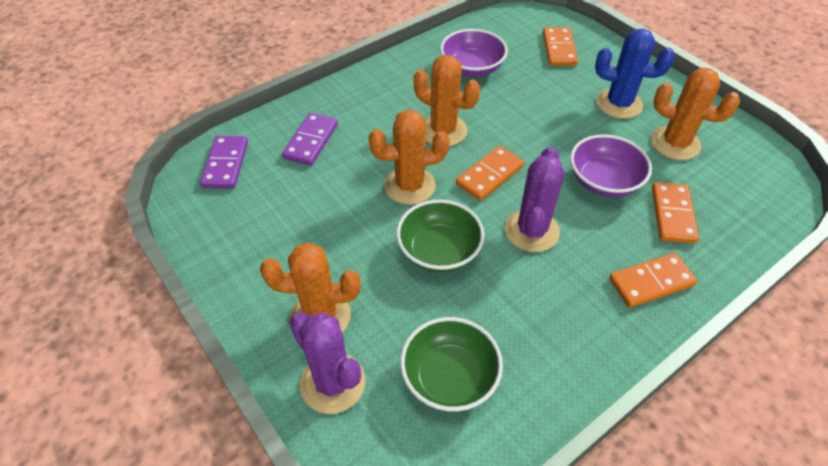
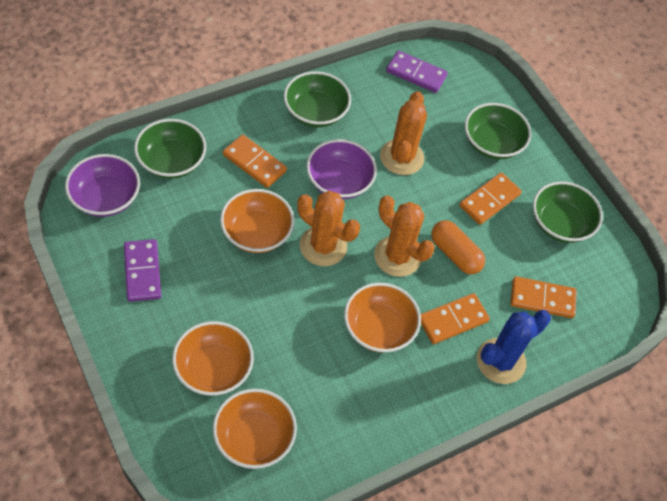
green bowl: 2 -> 4
orange bowl: 0 -> 4
orange cactus: 4 -> 3
orange capsule: 0 -> 1
purple cactus: 2 -> 0

